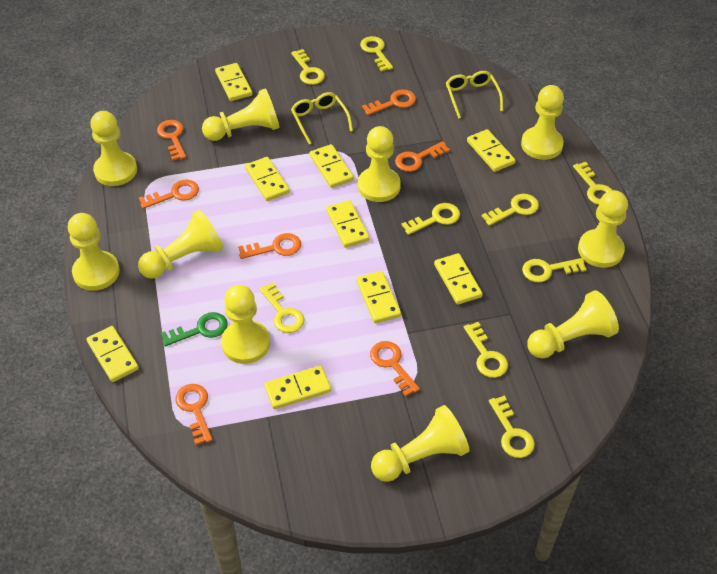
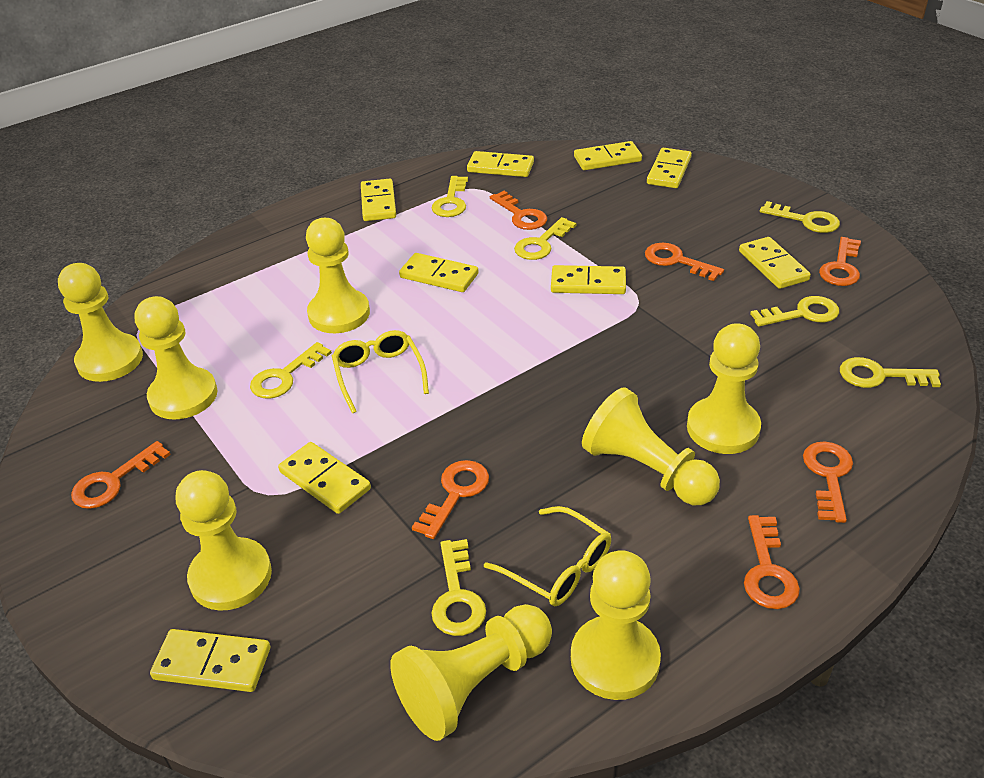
green key: 1 -> 0
yellow key: 9 -> 7
yellow pawn: 10 -> 8

